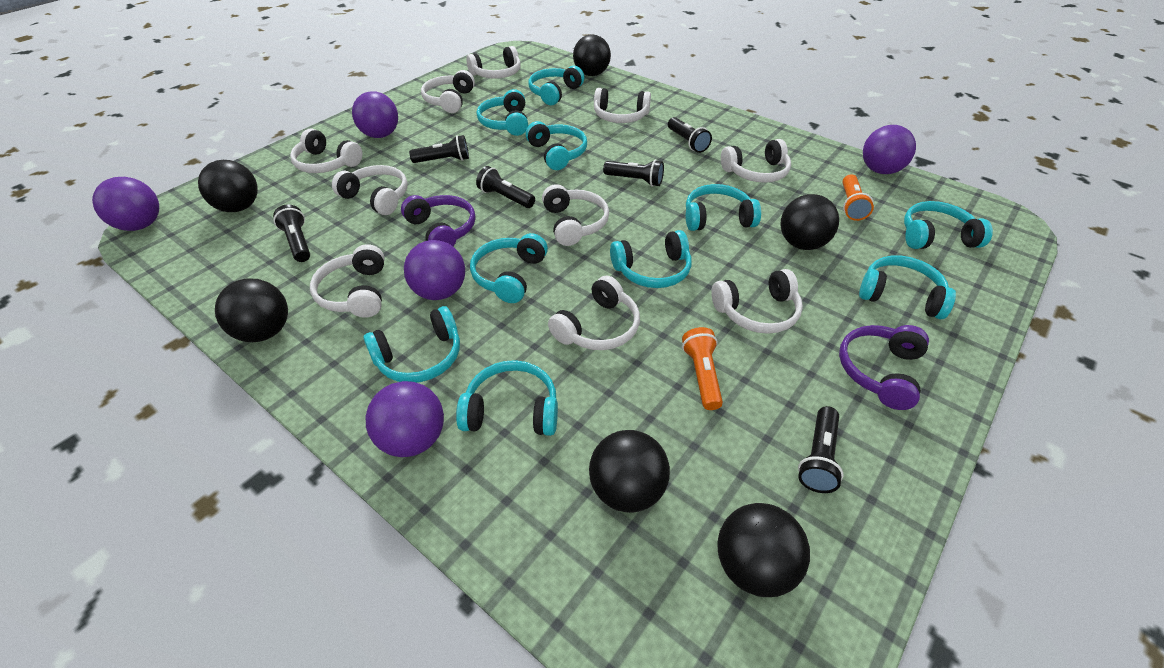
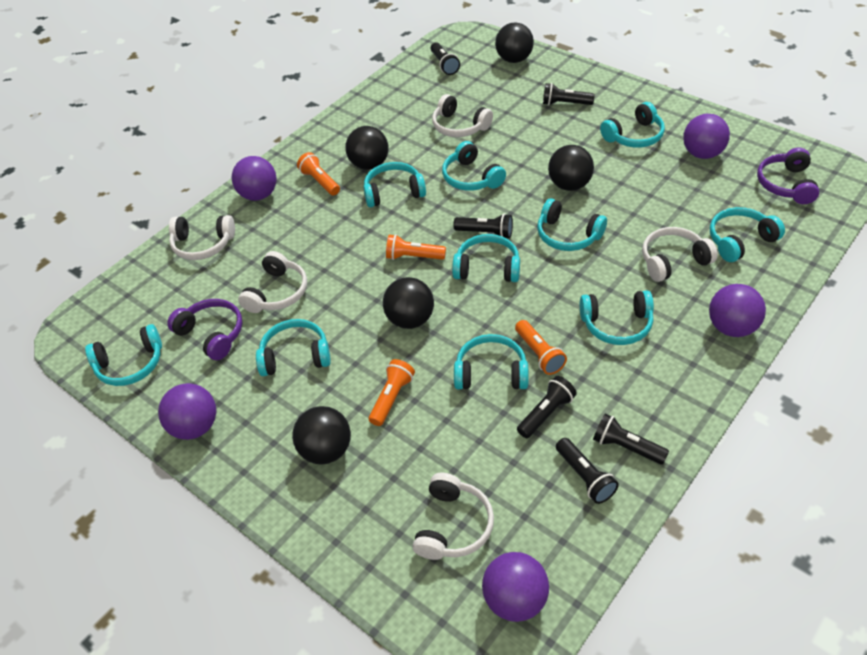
black ball: 6 -> 5
orange flashlight: 2 -> 4
white headphones: 10 -> 5

